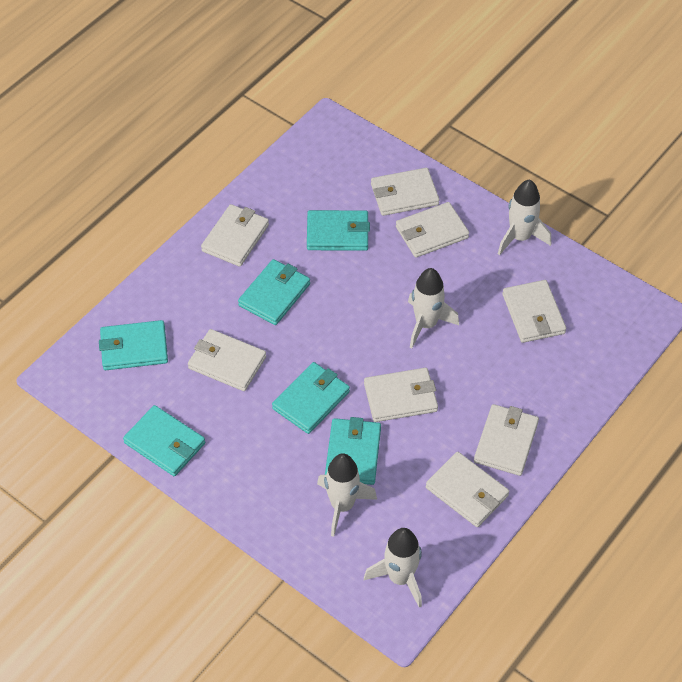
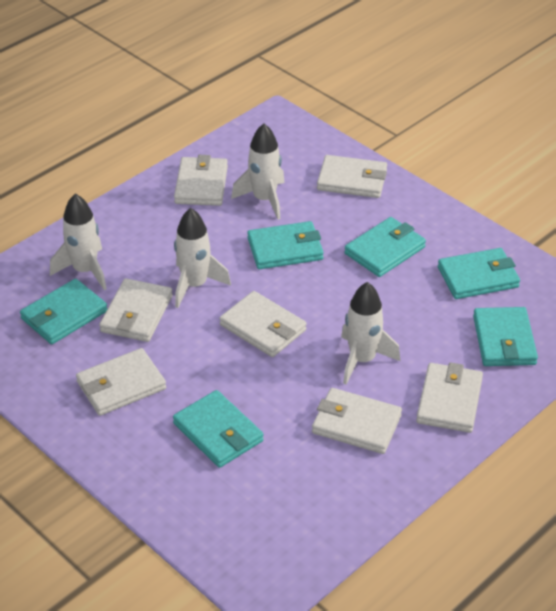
white wallet: 8 -> 7

